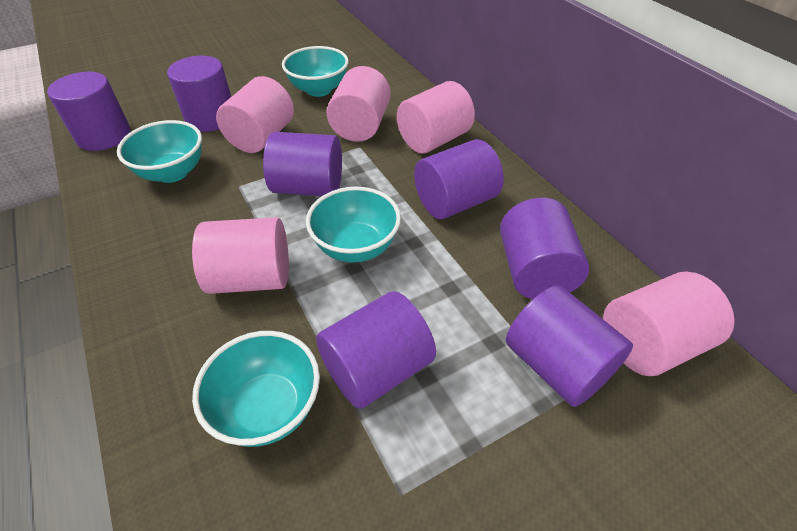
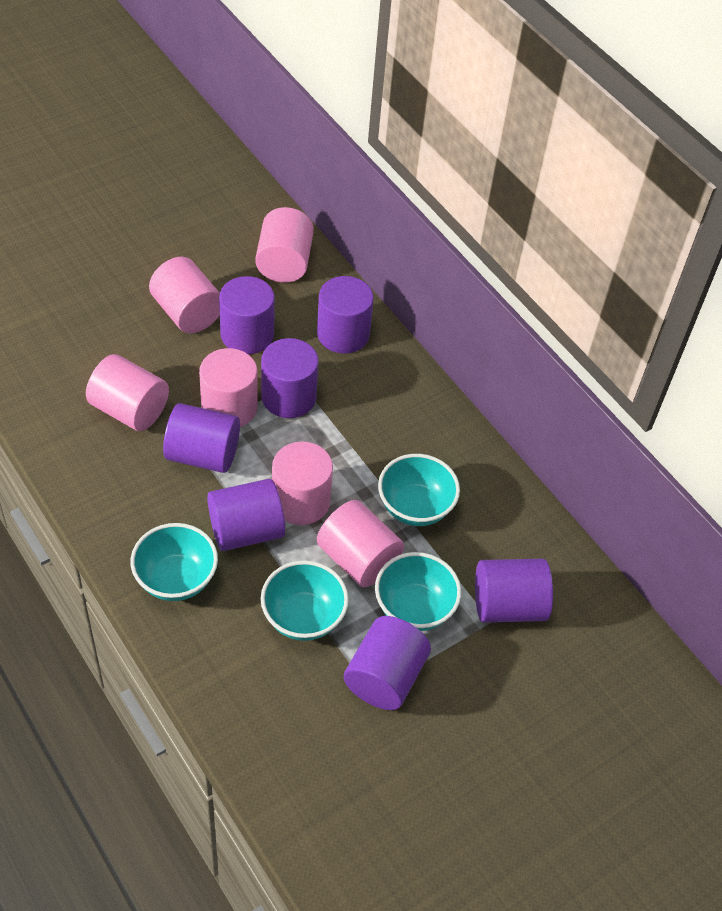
pink cylinder: 5 -> 6

